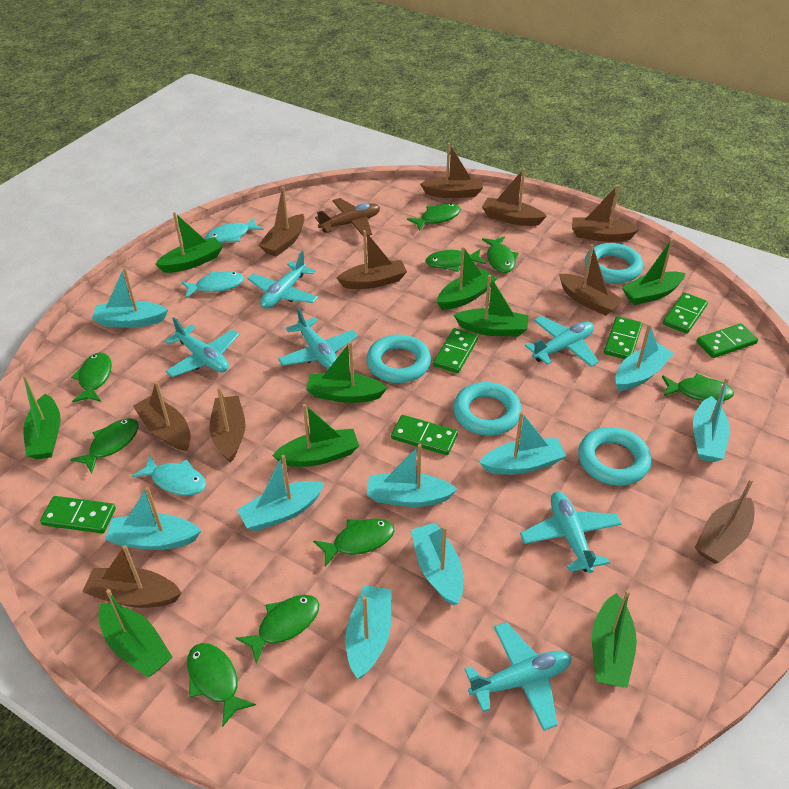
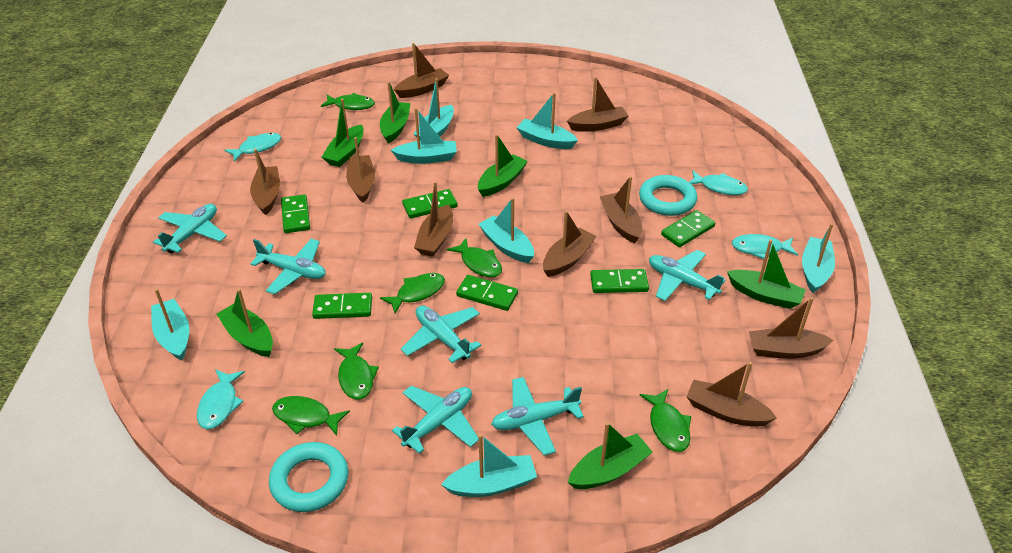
brown boat: 10 -> 9
brown plane: 1 -> 0
green boat: 9 -> 6
green fish: 9 -> 6
turquoise boat: 9 -> 7
turquoise fish: 3 -> 4
turquoise ring: 4 -> 2

